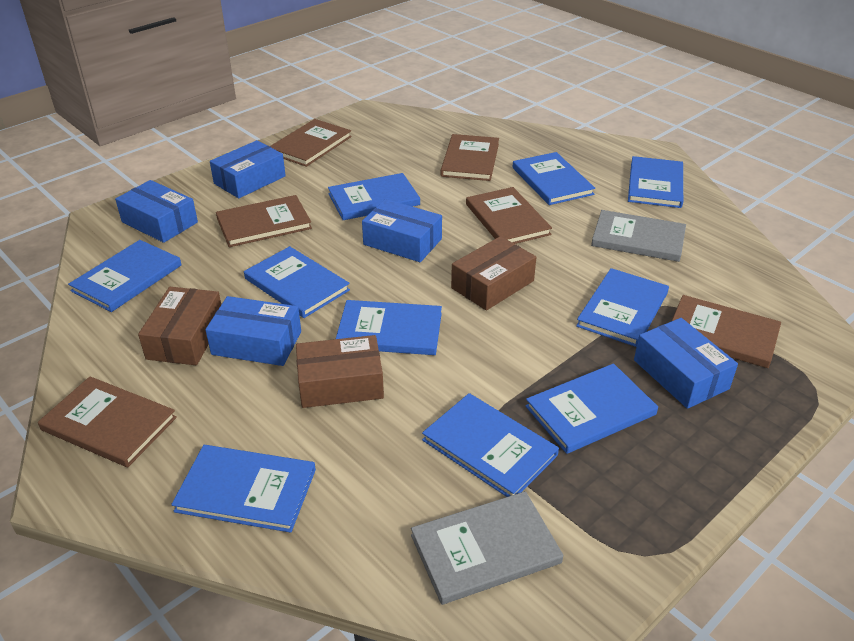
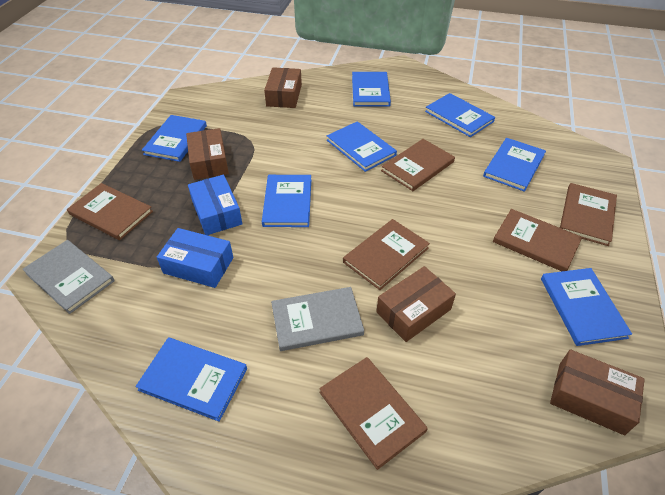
blue book: 10 -> 8
blue box: 5 -> 2
brown box: 3 -> 4

